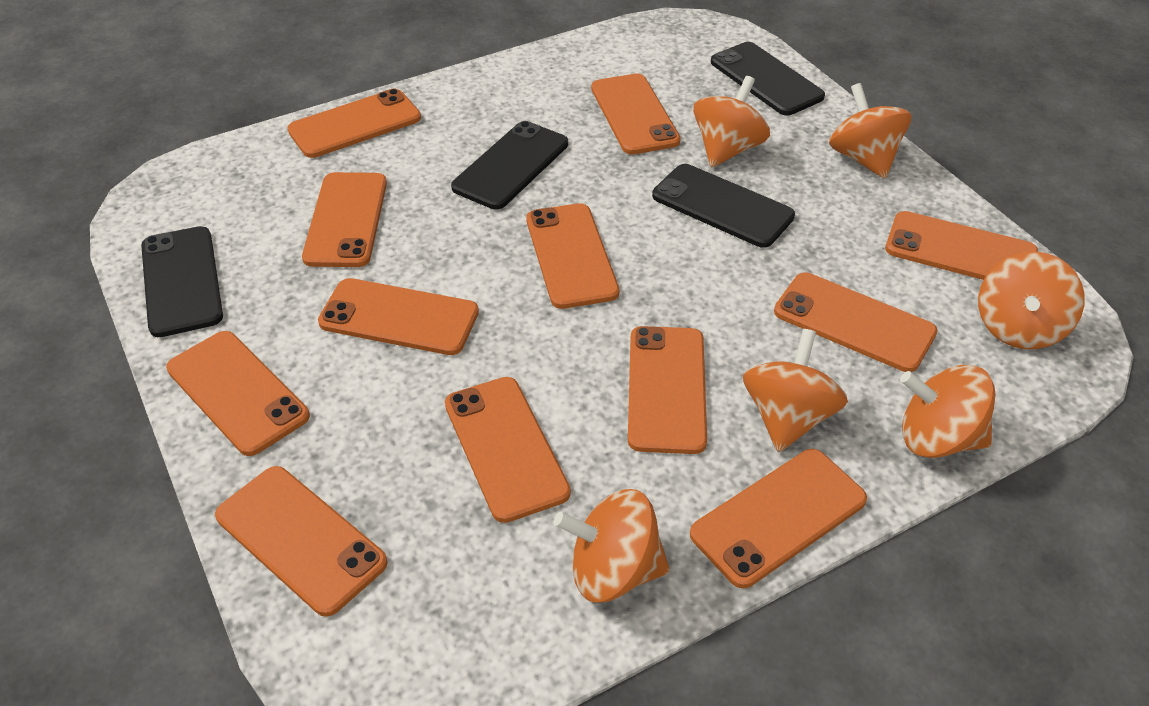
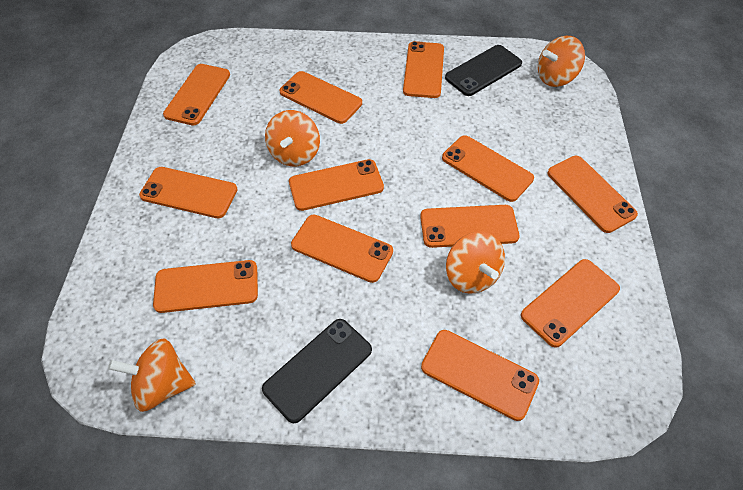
black phone: 4 -> 2
orange spinning top: 6 -> 4

